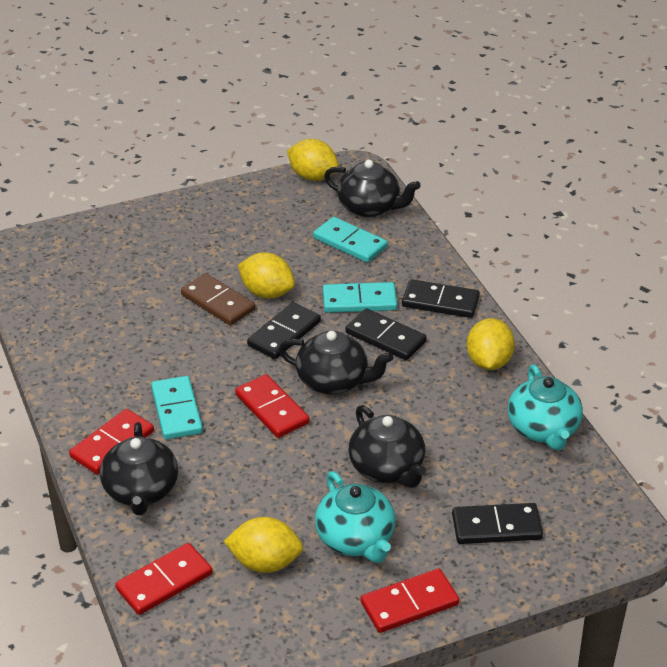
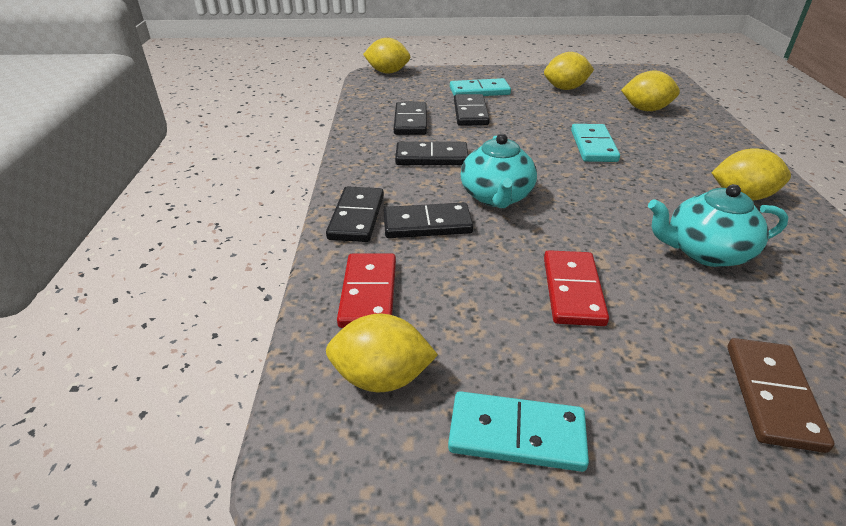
black domino: 4 -> 5
black teapot: 4 -> 0
red domino: 4 -> 2
yellow lemon: 4 -> 5

